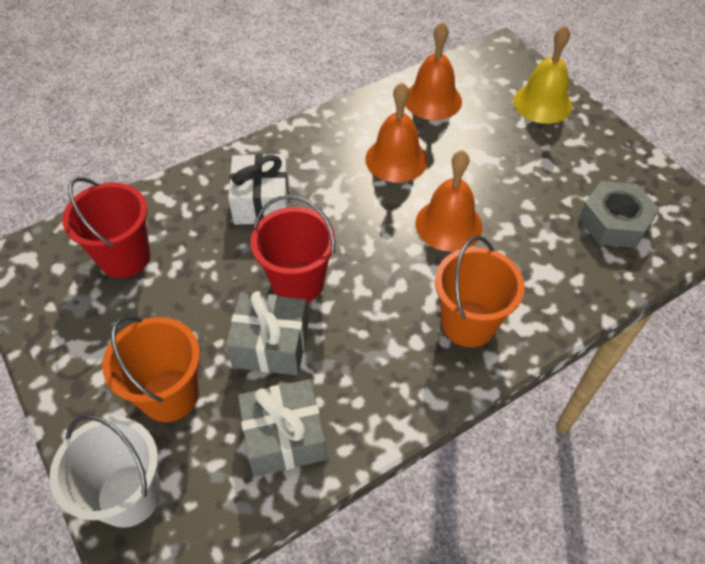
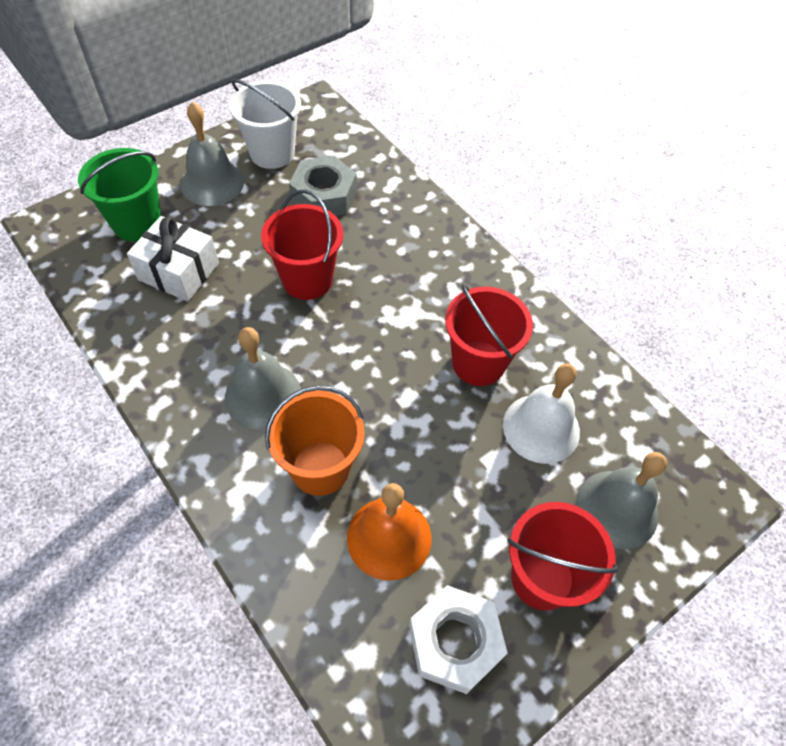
green bucket: 0 -> 1
grey bell: 0 -> 3
grey gift: 2 -> 0
orange bell: 3 -> 1
orange bucket: 2 -> 1
red bucket: 2 -> 3
white bell: 0 -> 1
white nut: 0 -> 1
yellow bell: 1 -> 0

